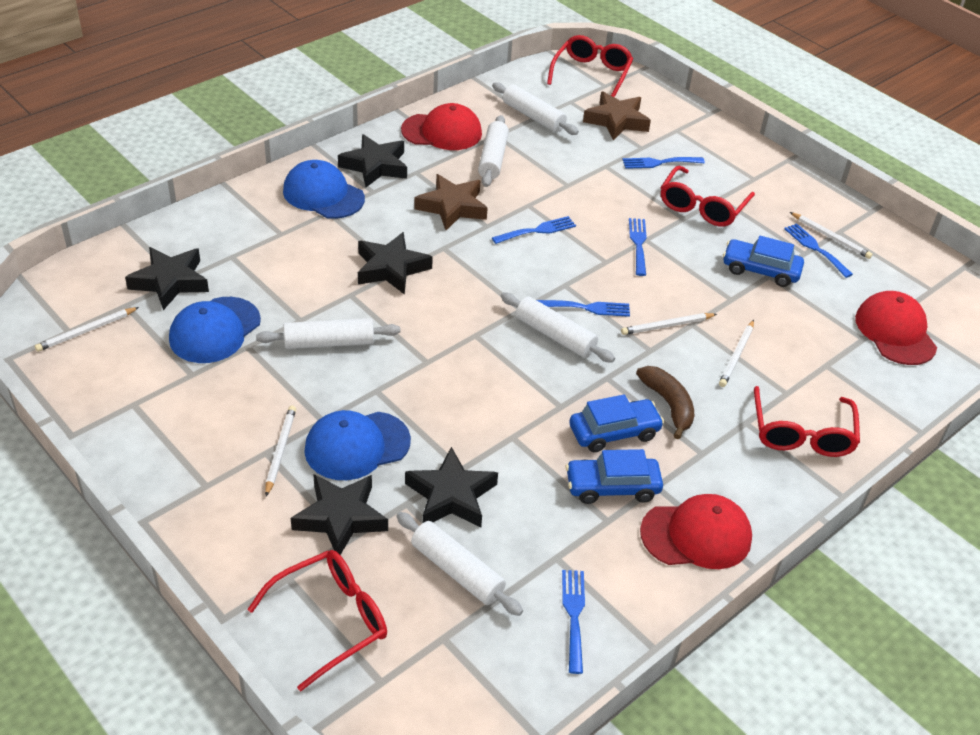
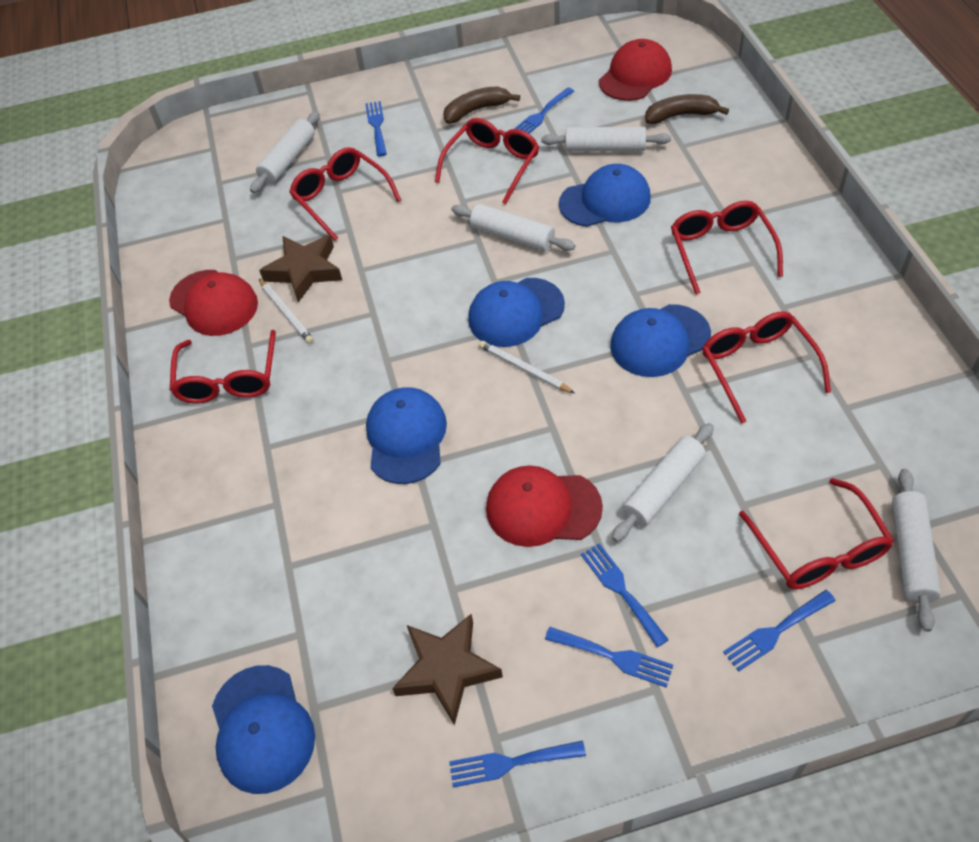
black star: 5 -> 0
blue cap: 3 -> 5
blue car: 3 -> 0
brown banana: 1 -> 2
red glasses: 4 -> 6
white pencil: 5 -> 2

